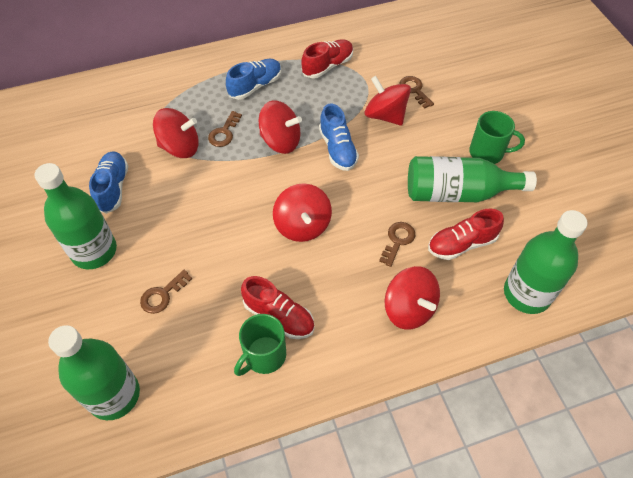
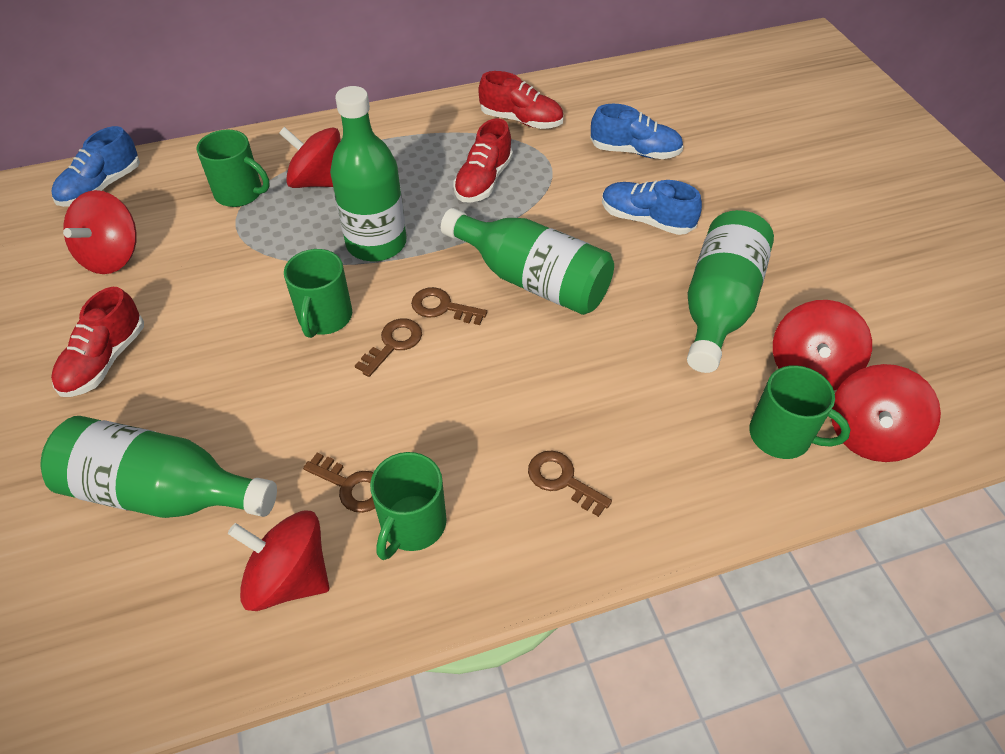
green mug: 2 -> 4

